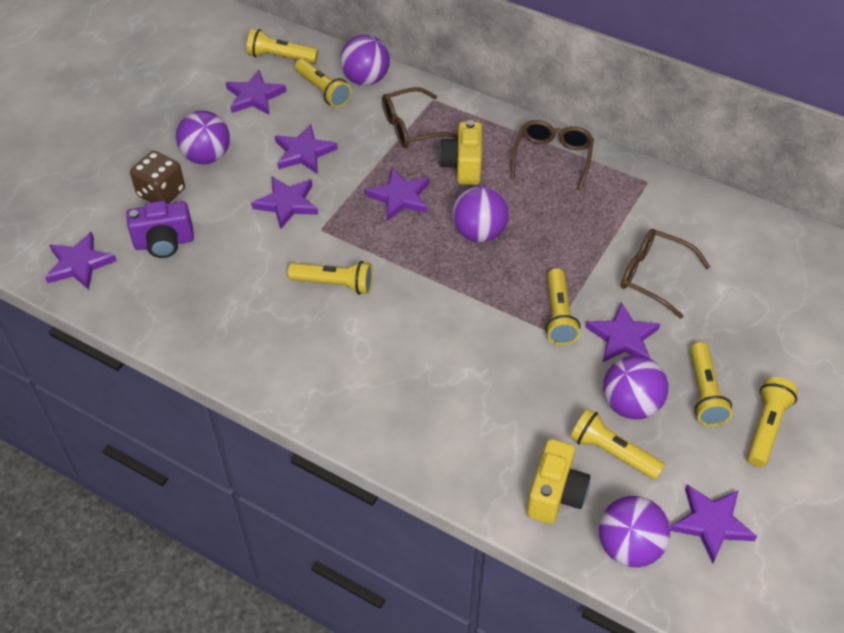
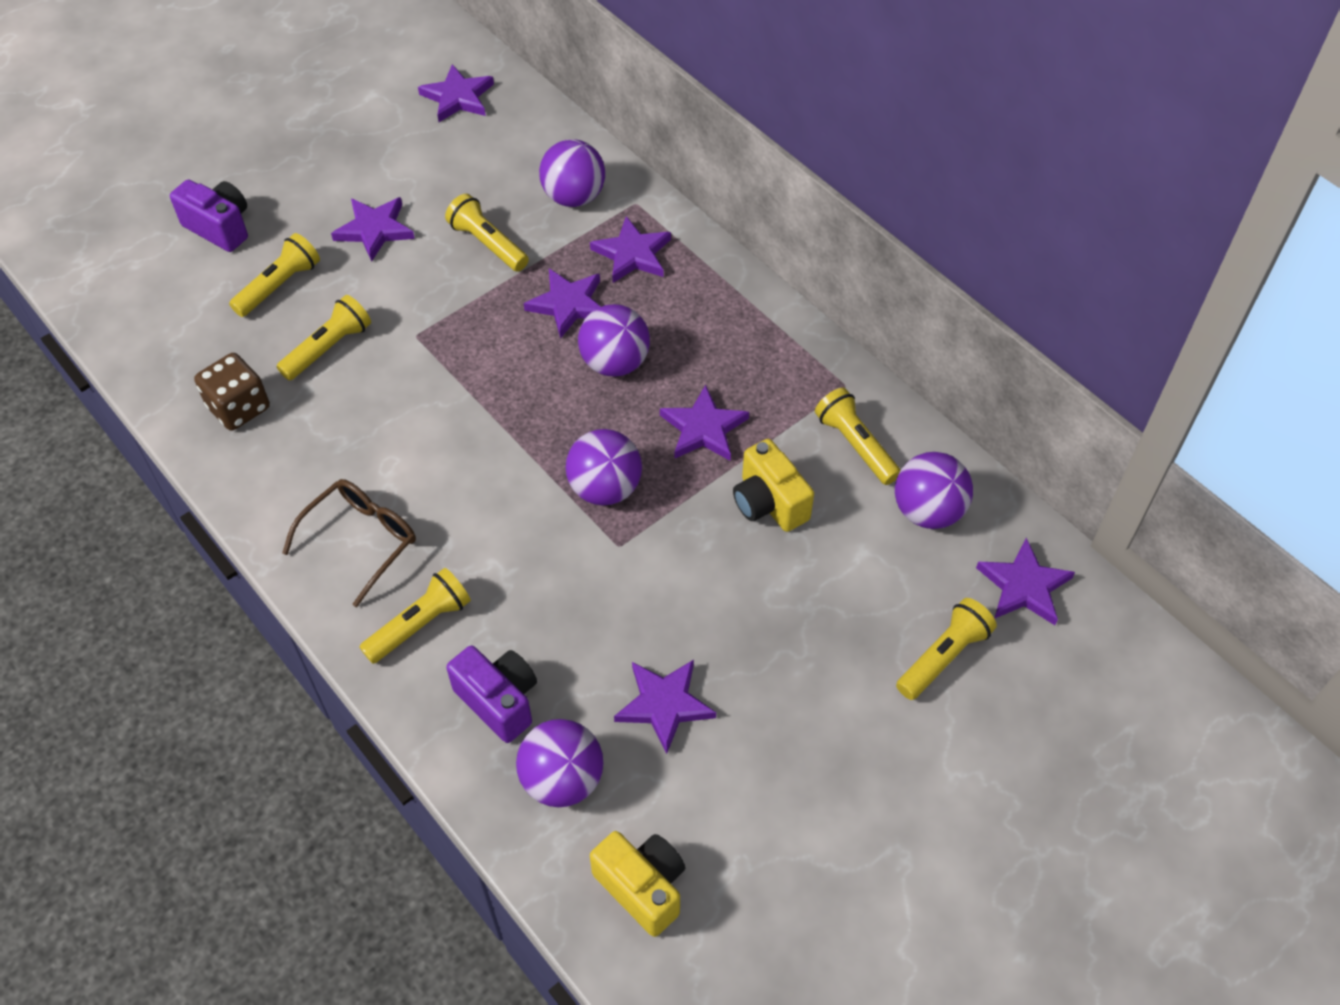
brown glasses: 3 -> 1
purple camera: 1 -> 2
yellow flashlight: 7 -> 6

